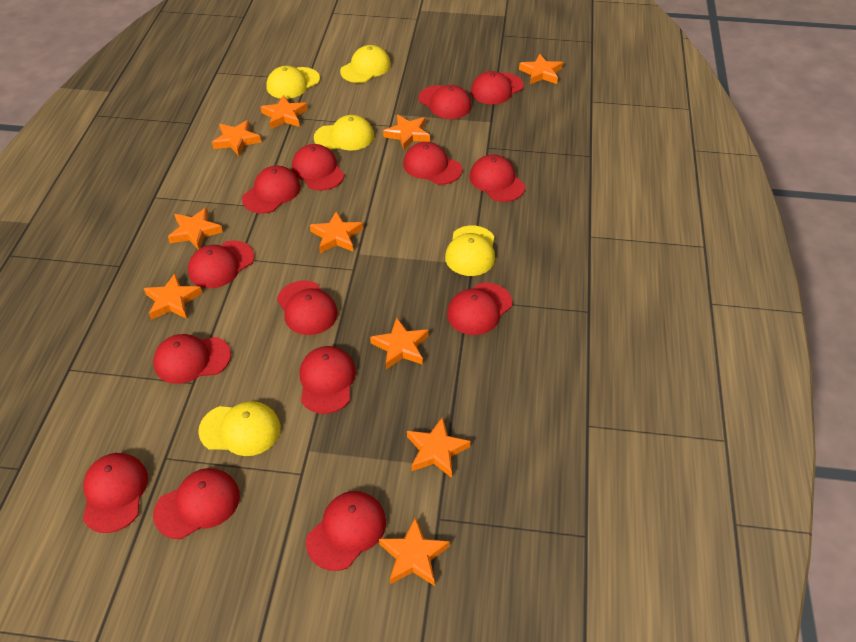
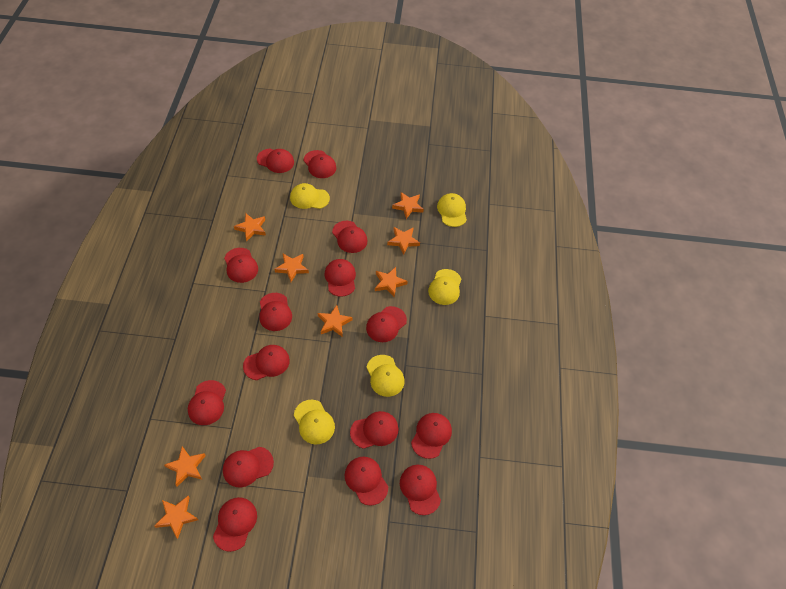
orange star: 10 -> 8
red cap: 14 -> 15

